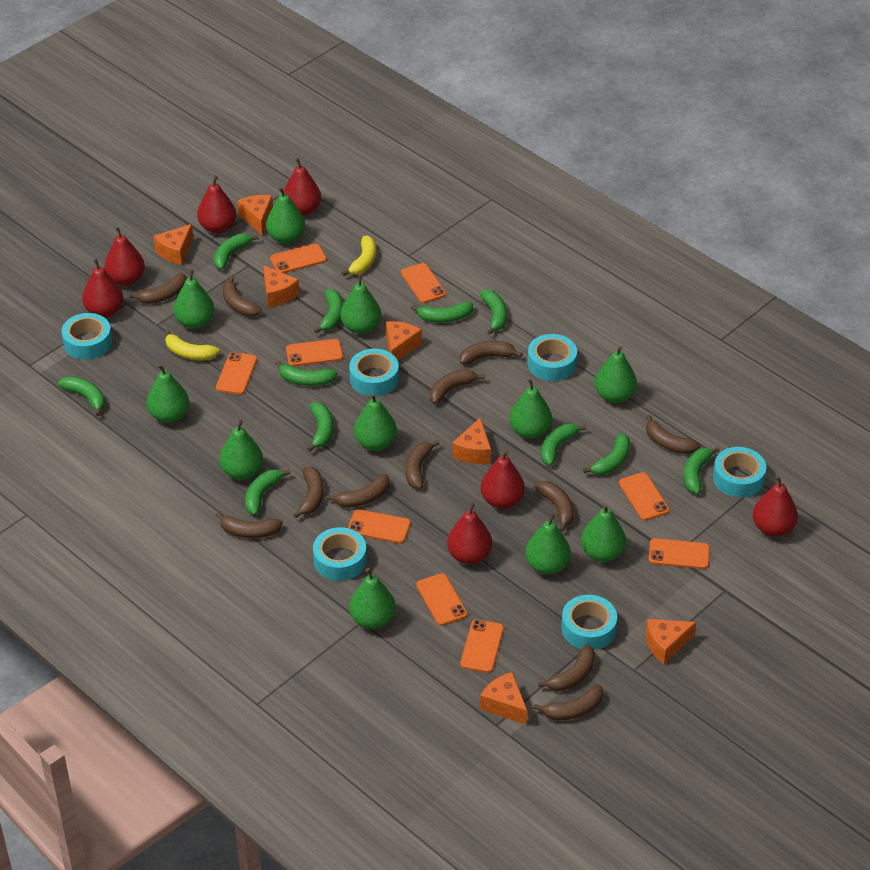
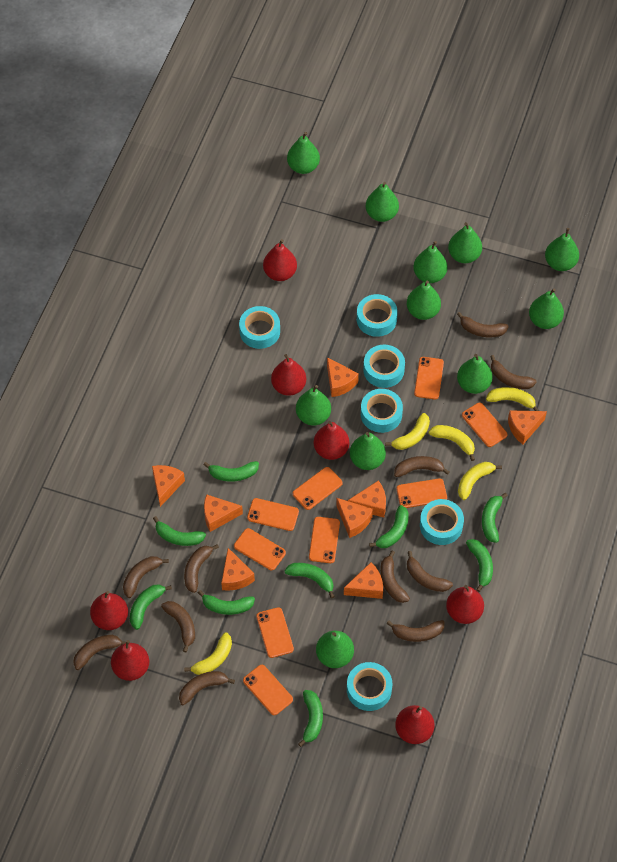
brown banana: 12 -> 11
green banana: 11 -> 9
orange cheese: 7 -> 8
yellow banana: 2 -> 5

